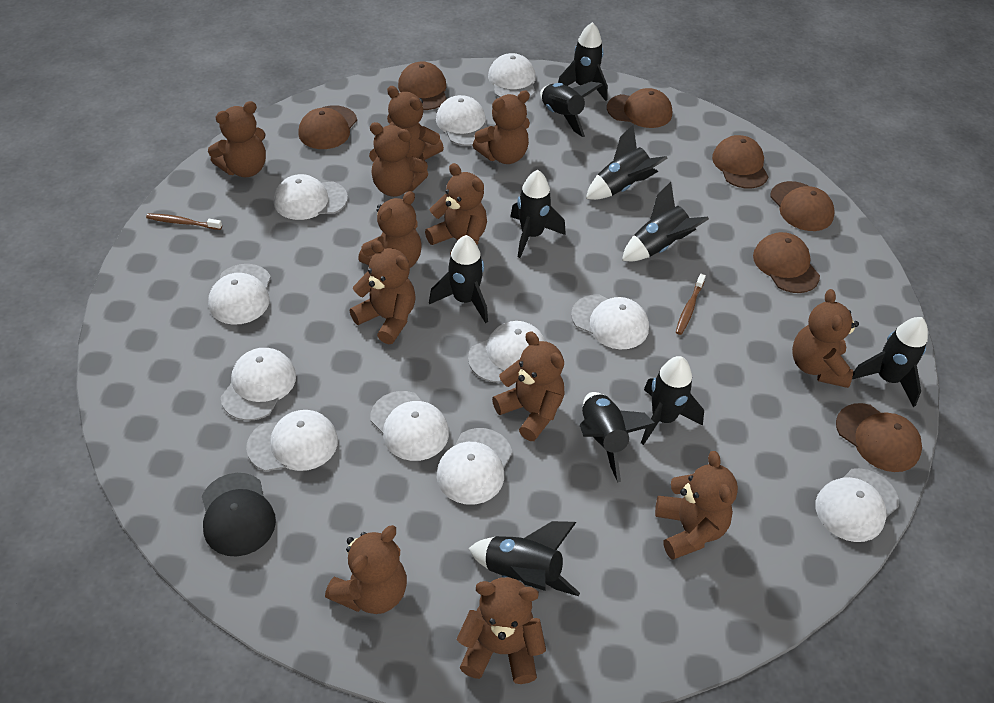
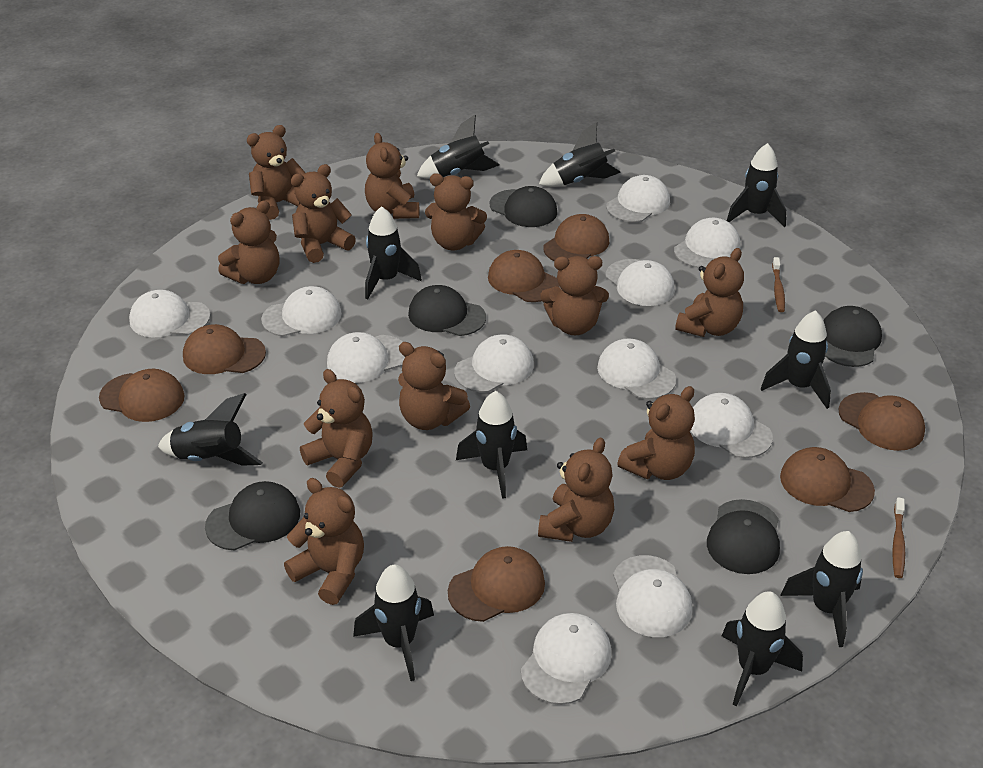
black cap: 1 -> 5

